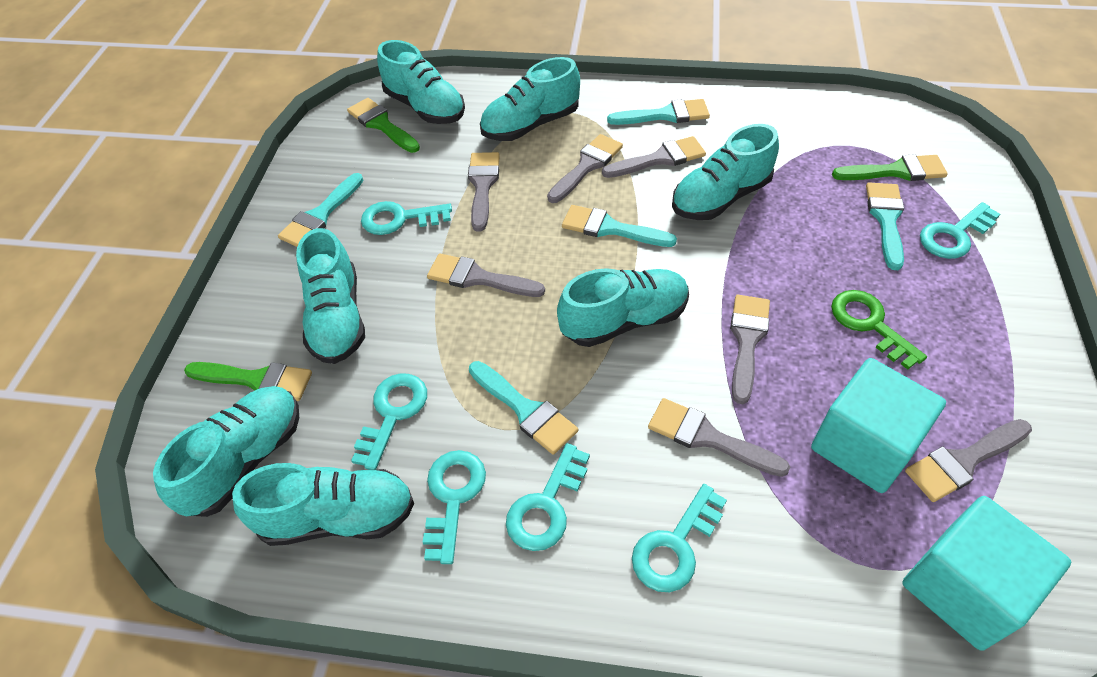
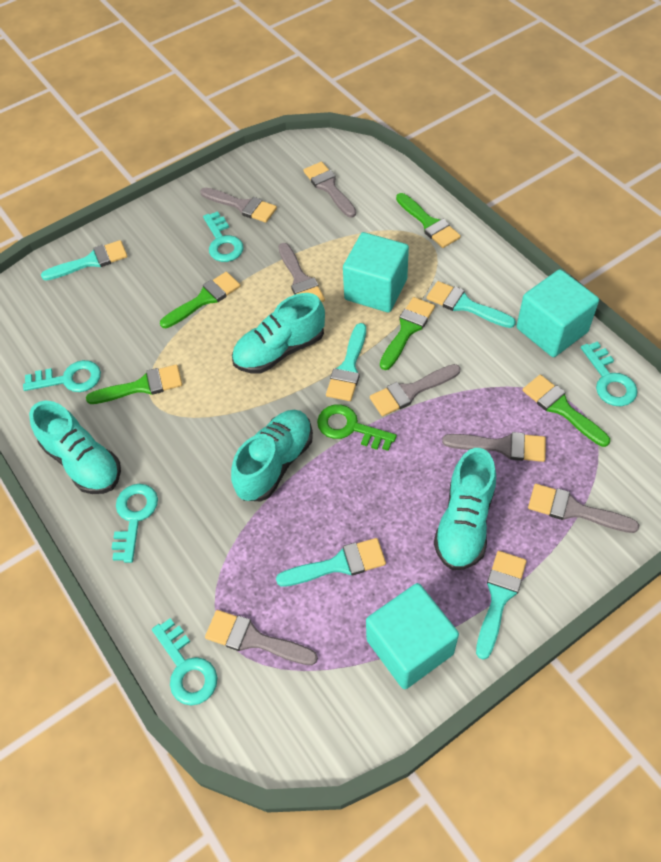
green brush: 3 -> 5
turquoise cube: 2 -> 3
turquoise key: 6 -> 5
turquoise shoe: 7 -> 4

